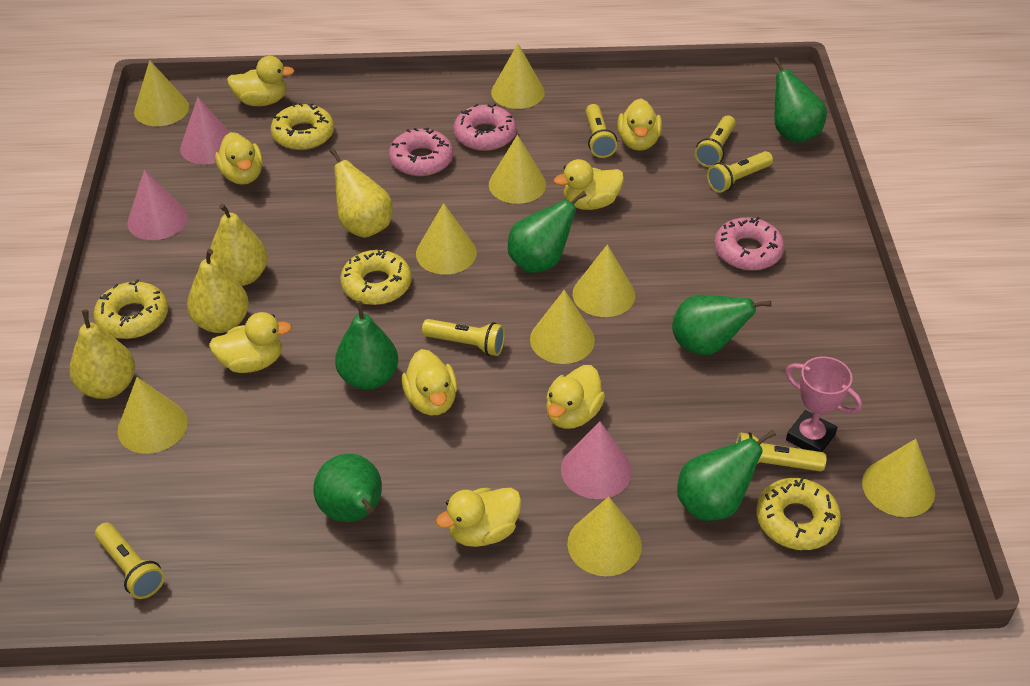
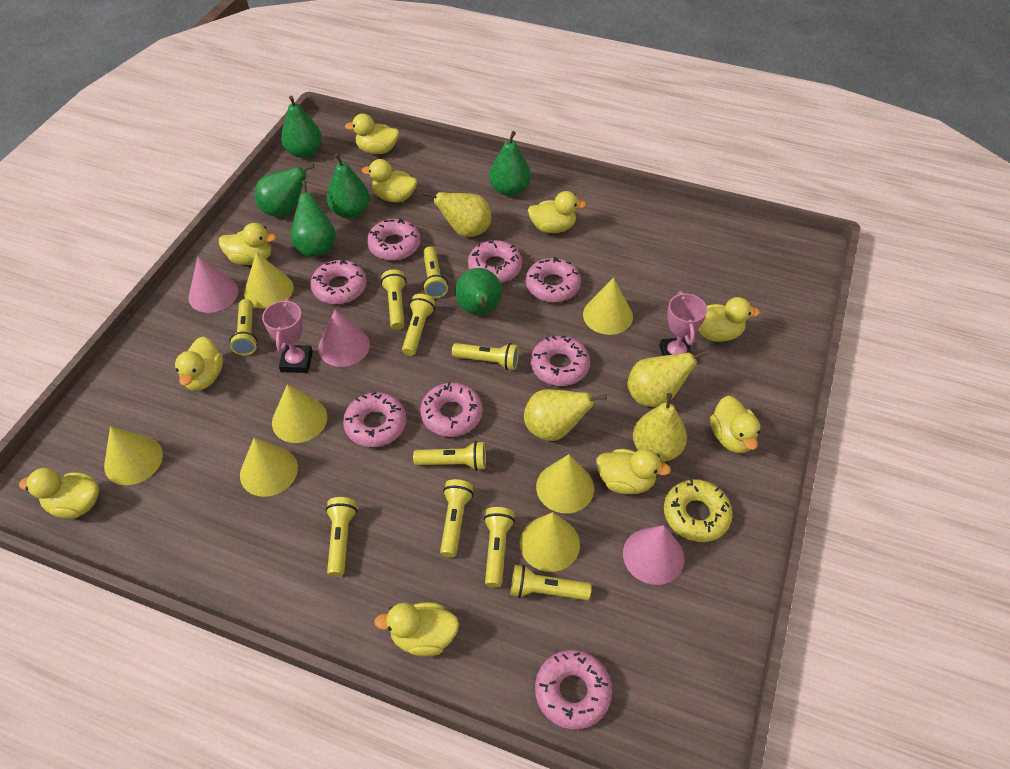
pink donut: 3 -> 8
pink trophy: 1 -> 2
yellow cone: 9 -> 7
yellow donut: 4 -> 1
yellow duck: 8 -> 10
yellow flashlight: 6 -> 10

